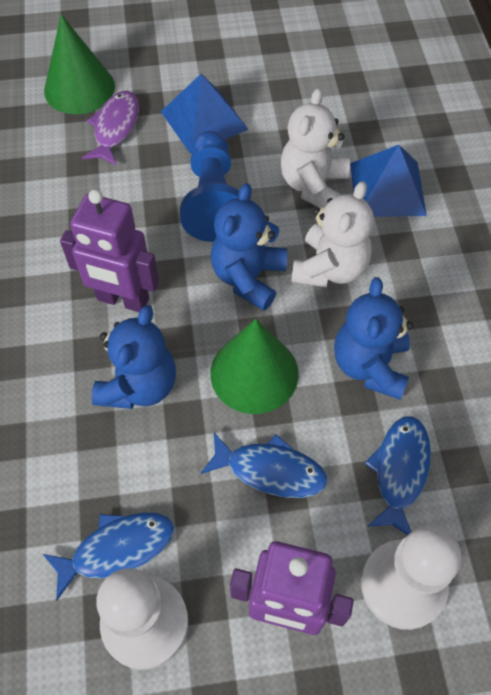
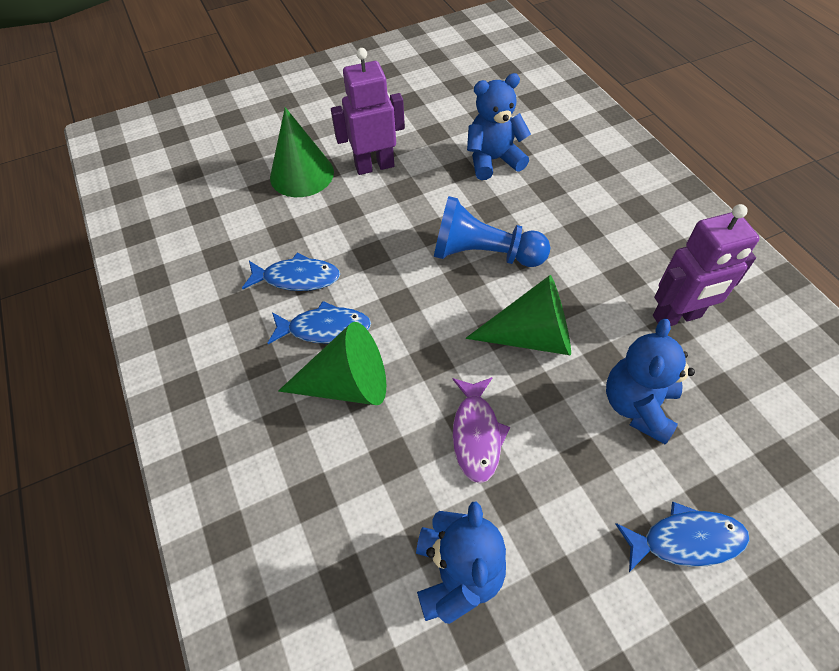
blue pyramid: 2 -> 0
green cone: 2 -> 3
white pawn: 2 -> 0
white teddy bear: 2 -> 0

